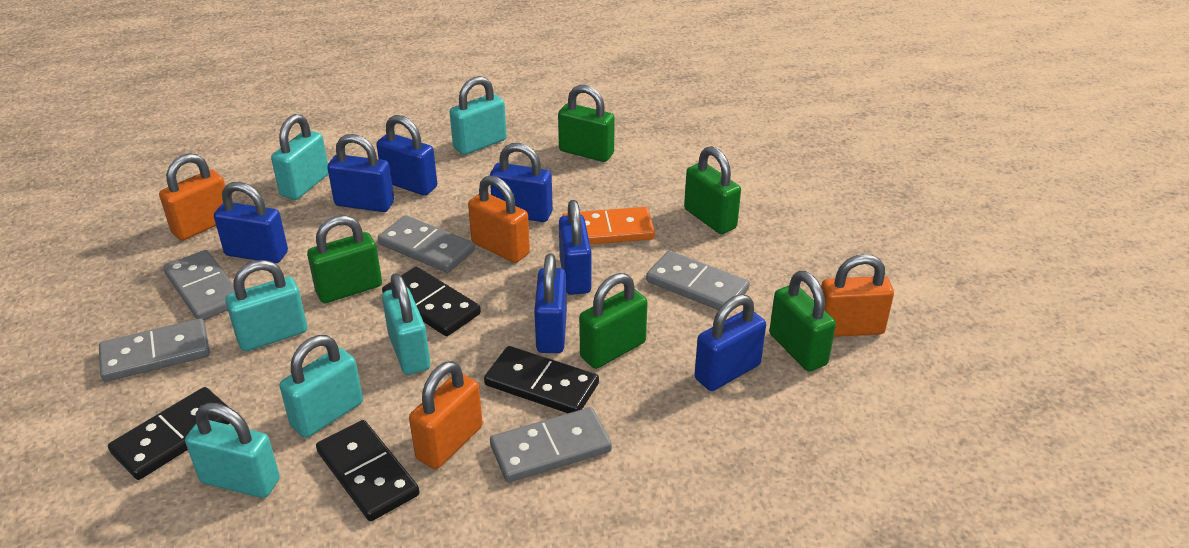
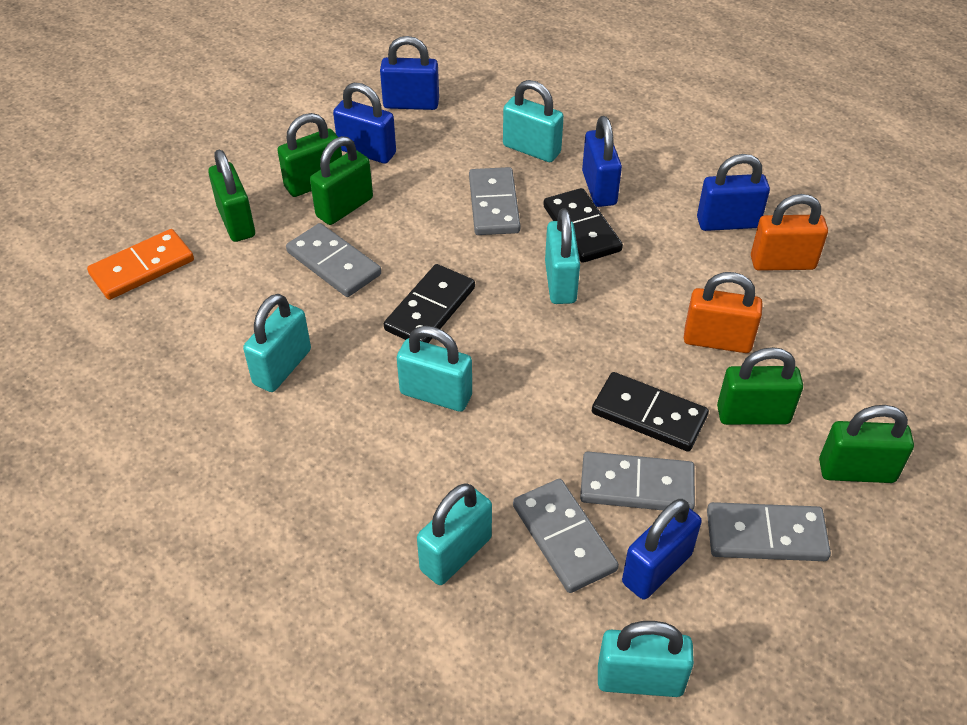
black domino: 4 -> 3
blue padlock: 7 -> 5
orange padlock: 4 -> 2

